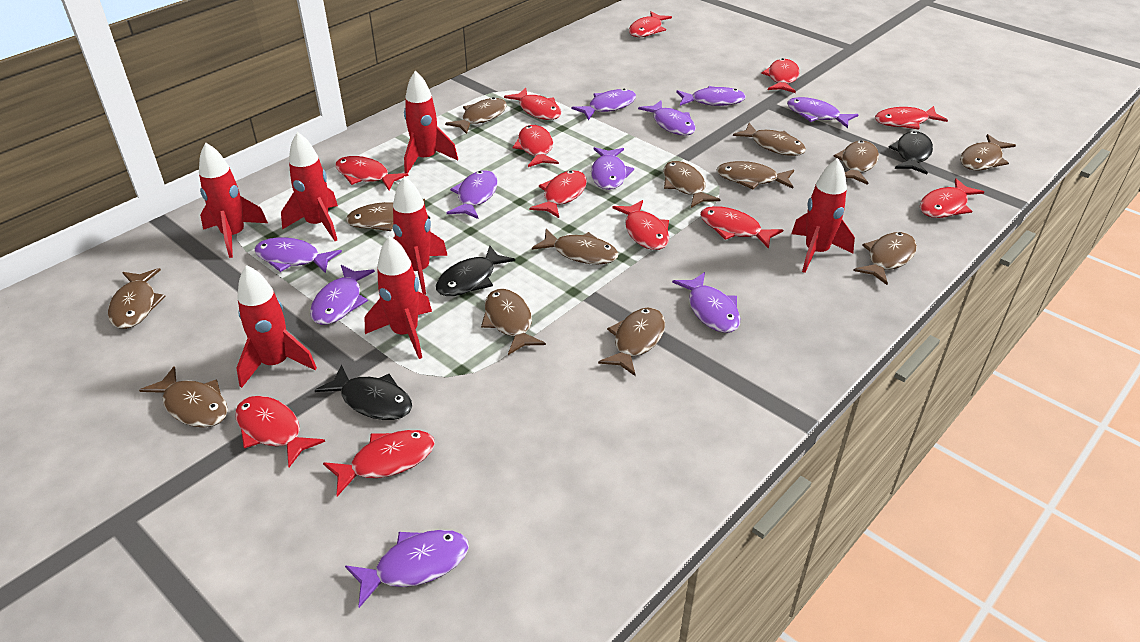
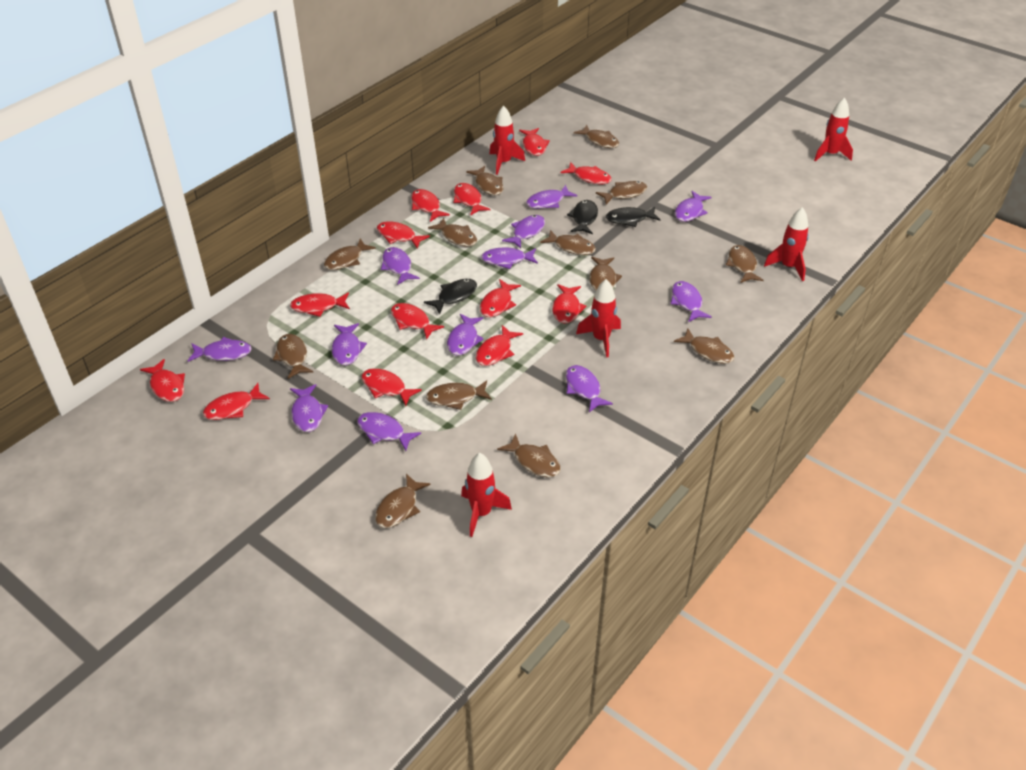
purple fish: 10 -> 12
red fish: 12 -> 13
red rocket: 7 -> 5

